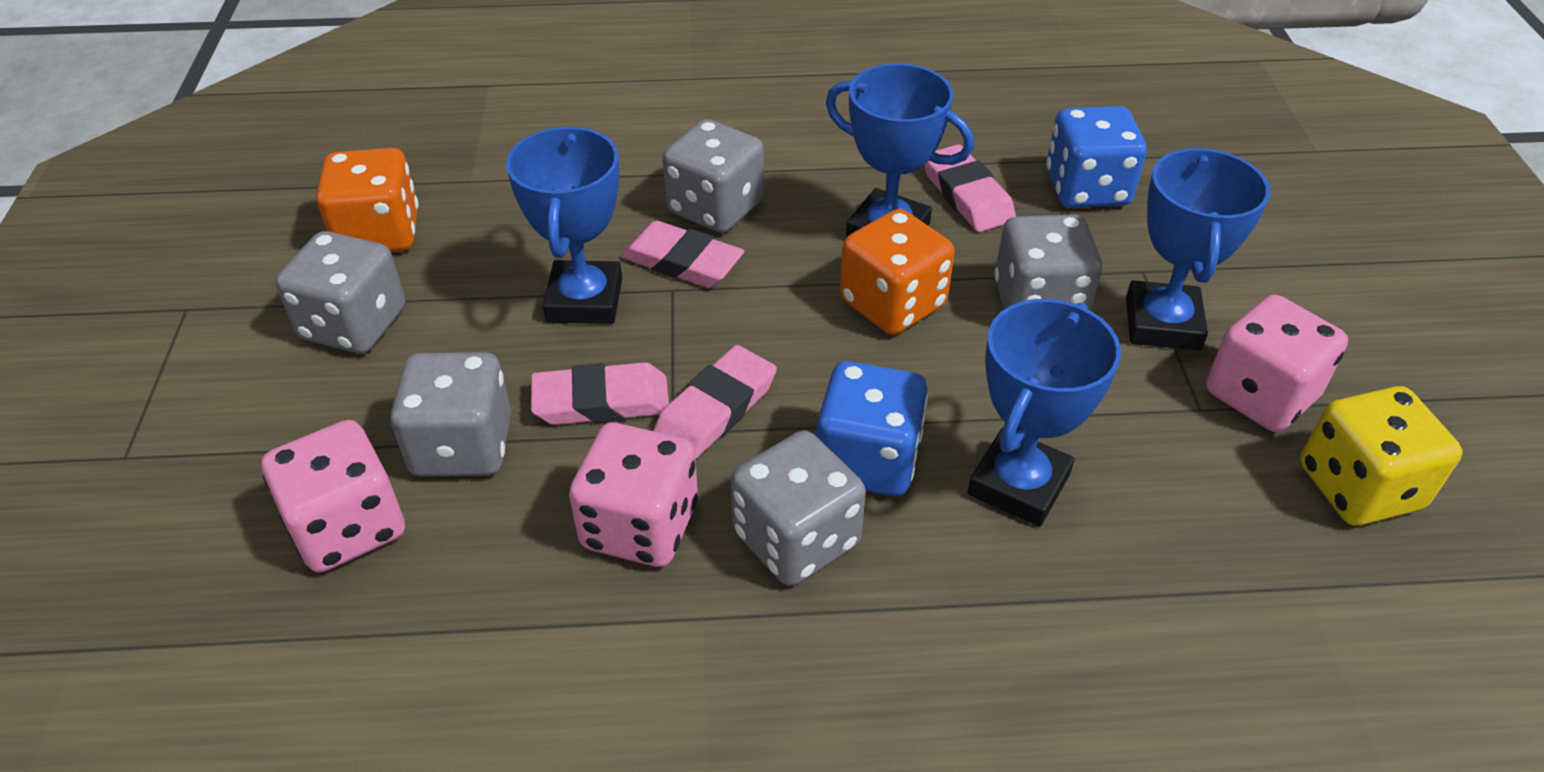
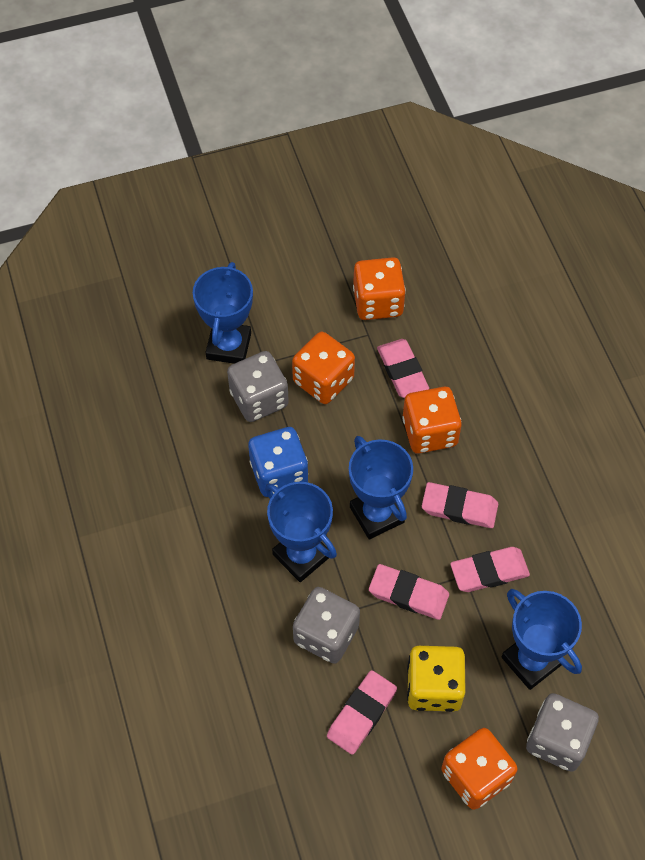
blue dice: 2 -> 1
grey dice: 5 -> 3
orange dice: 2 -> 4
pink dice: 3 -> 0
pink eraser: 4 -> 5

